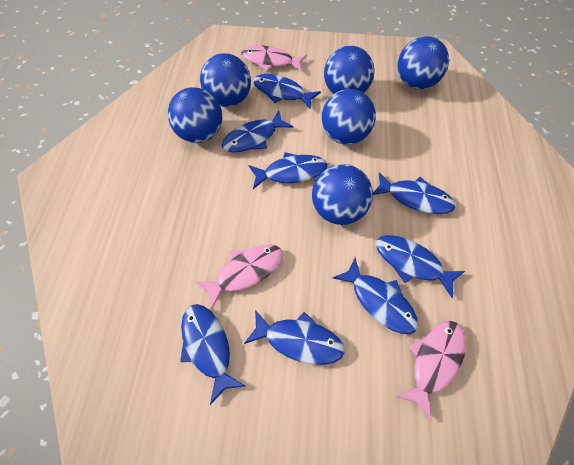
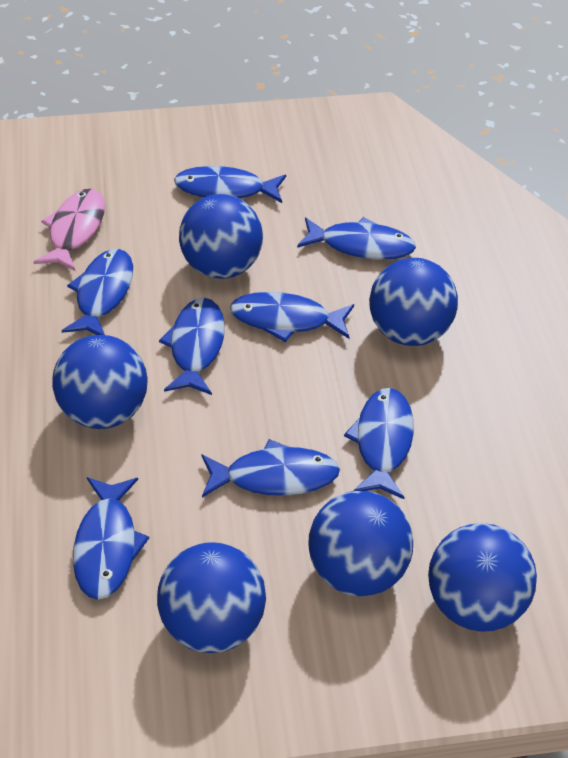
pink fish: 3 -> 1

